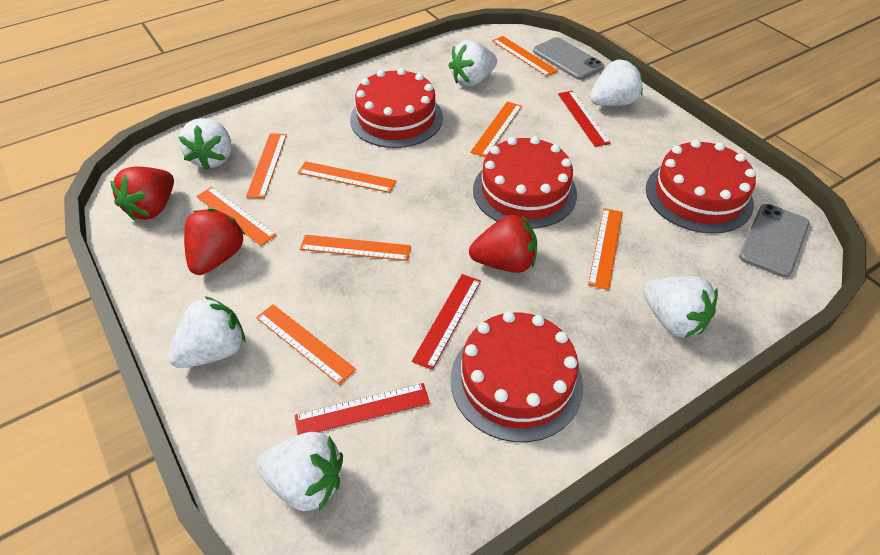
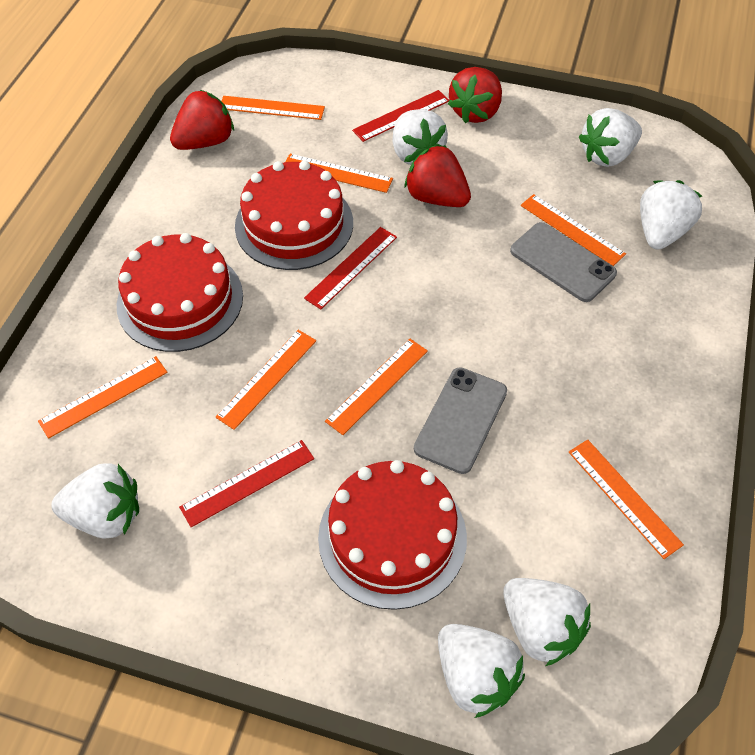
orange ruler: 8 -> 7
red cake: 4 -> 3

